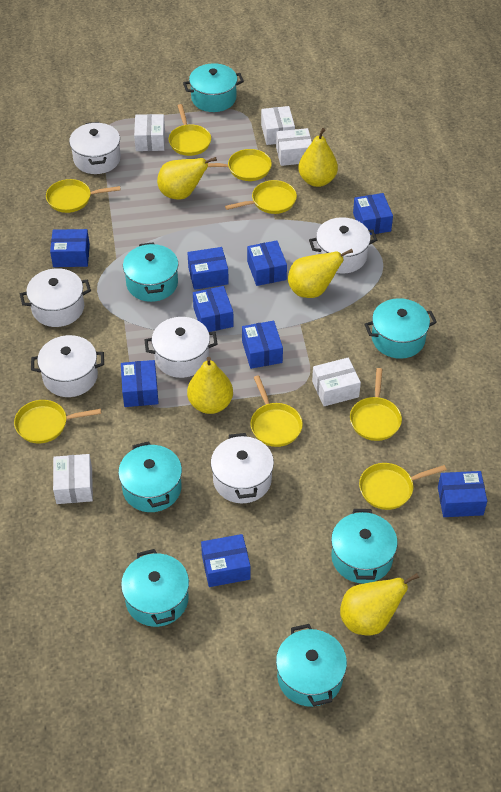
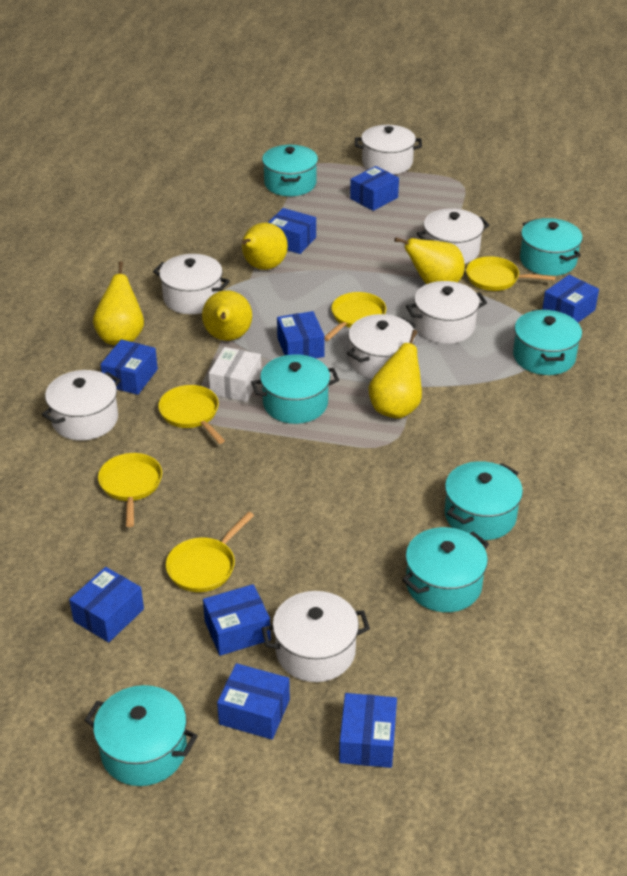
white box: 5 -> 1
white pot: 6 -> 7
yellow pan: 8 -> 5

